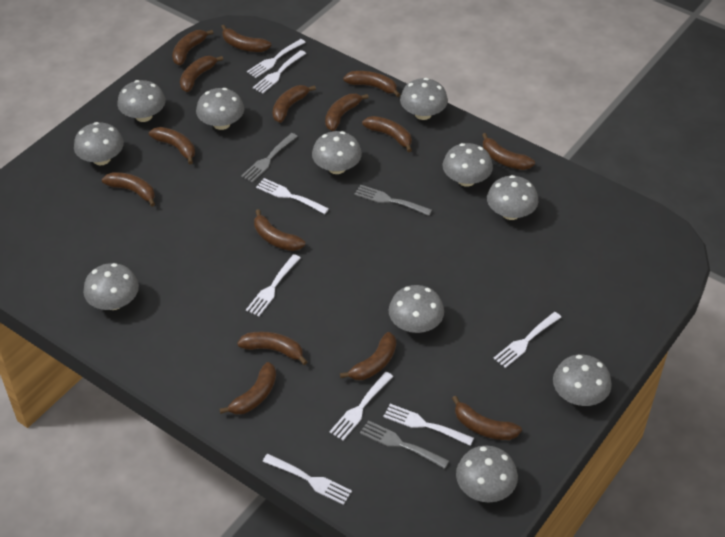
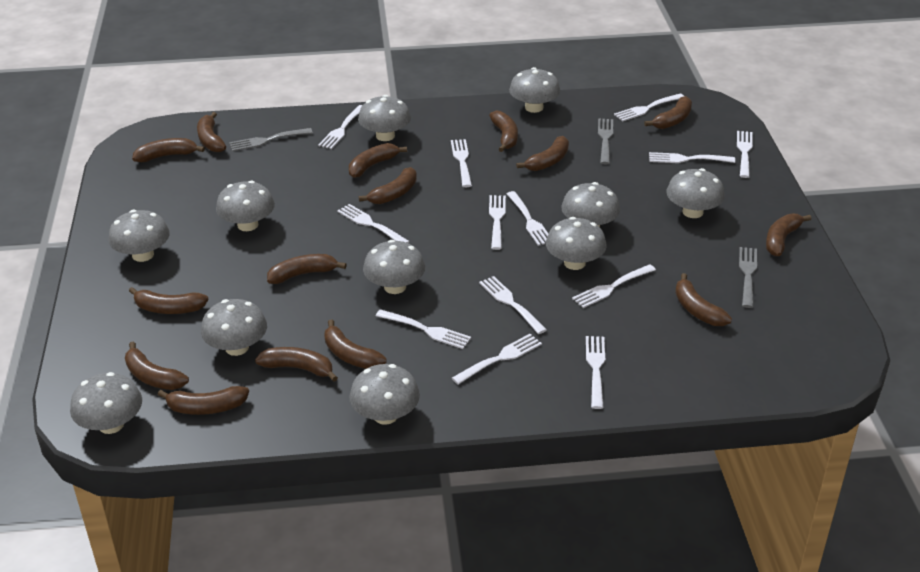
white fork: 8 -> 13

